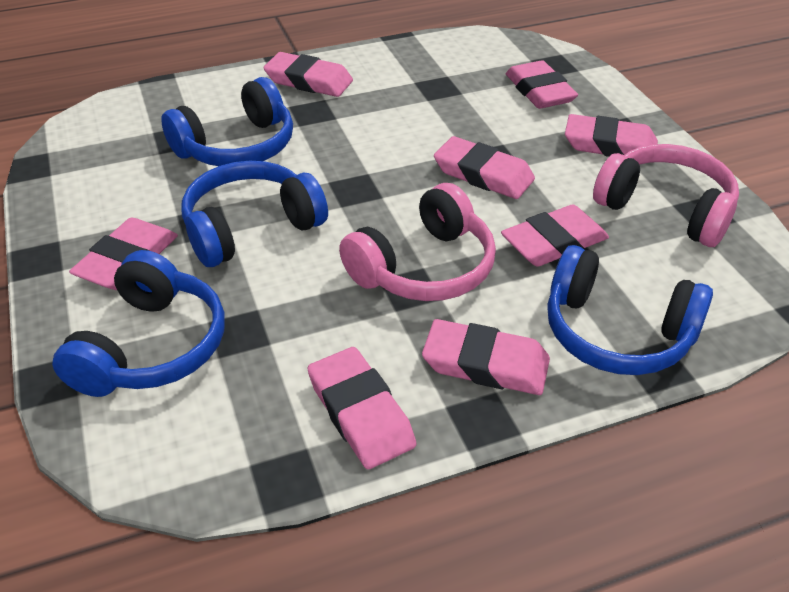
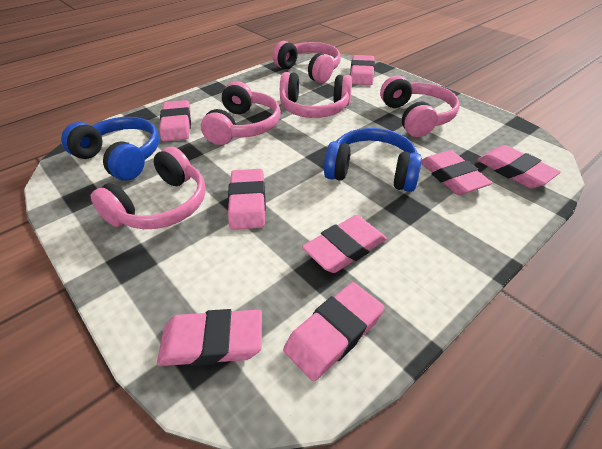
blue headphones: 4 -> 2
pink headphones: 2 -> 5

